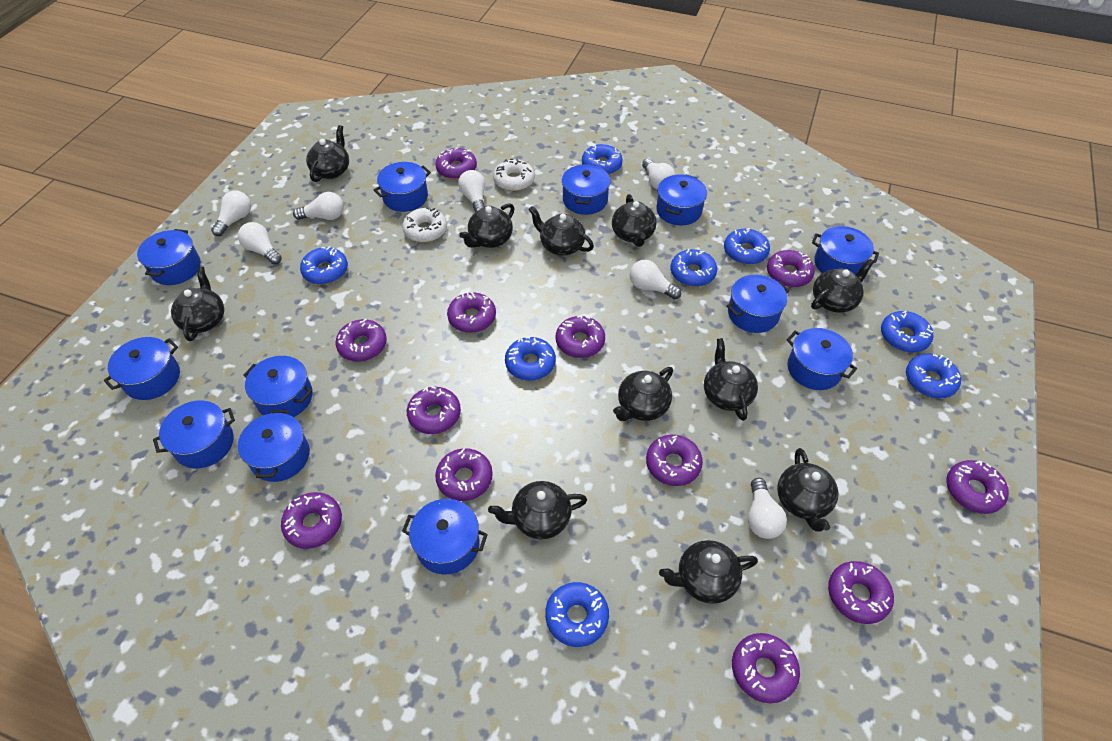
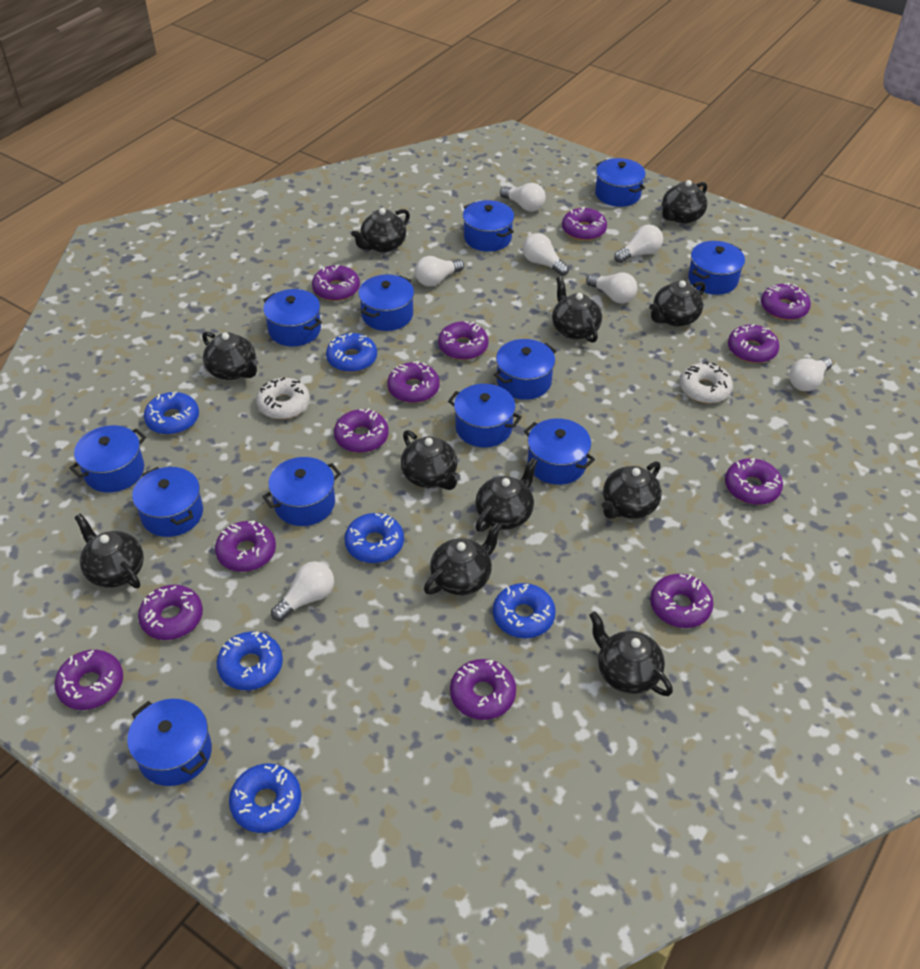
blue donut: 8 -> 6
purple donut: 12 -> 13

